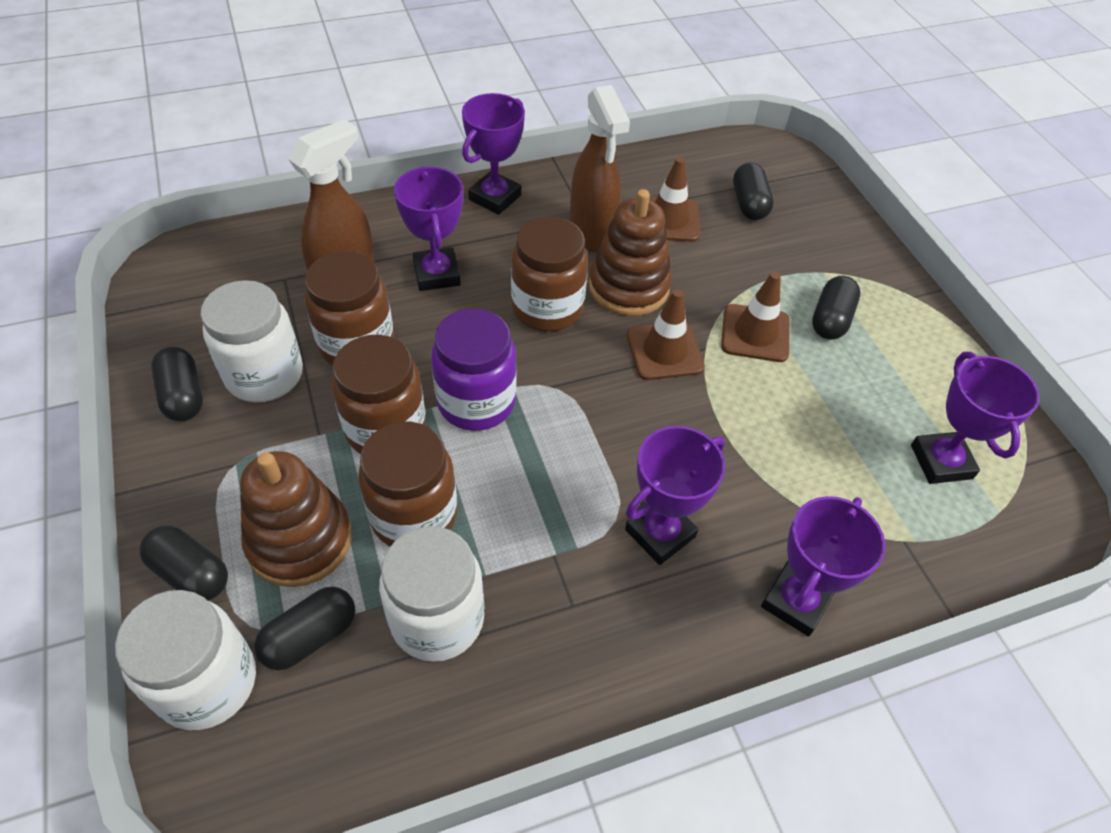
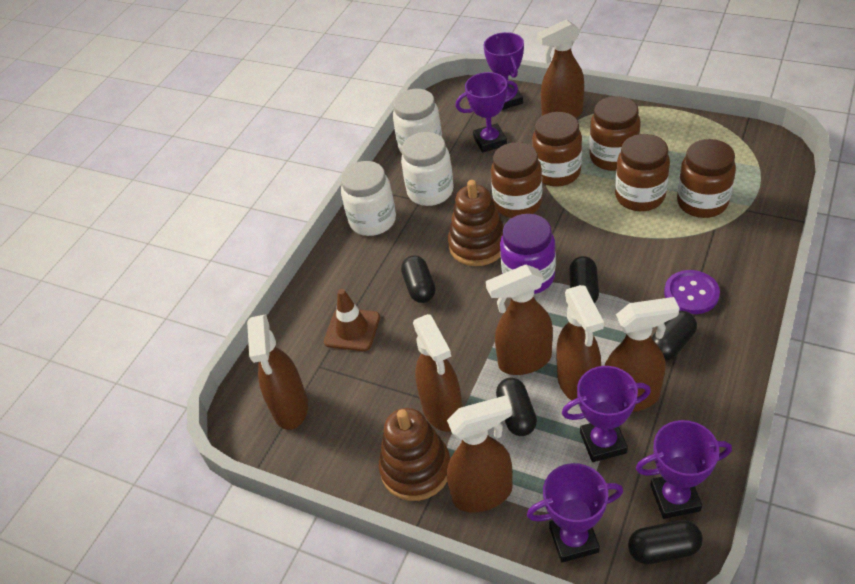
brown jar: 4 -> 5
brown spray bottle: 2 -> 7
brown traffic cone: 3 -> 1
purple button: 0 -> 1

